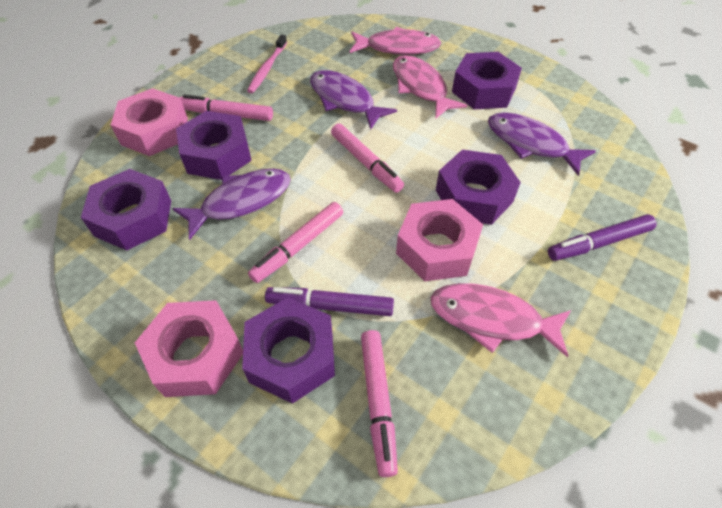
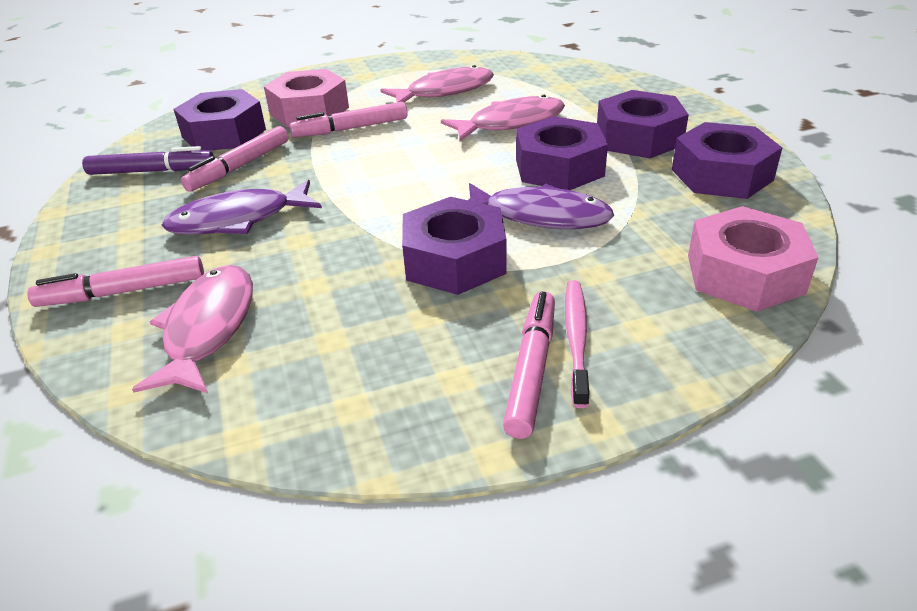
pink nut: 3 -> 2
purple fish: 3 -> 2
purple marker: 2 -> 1

